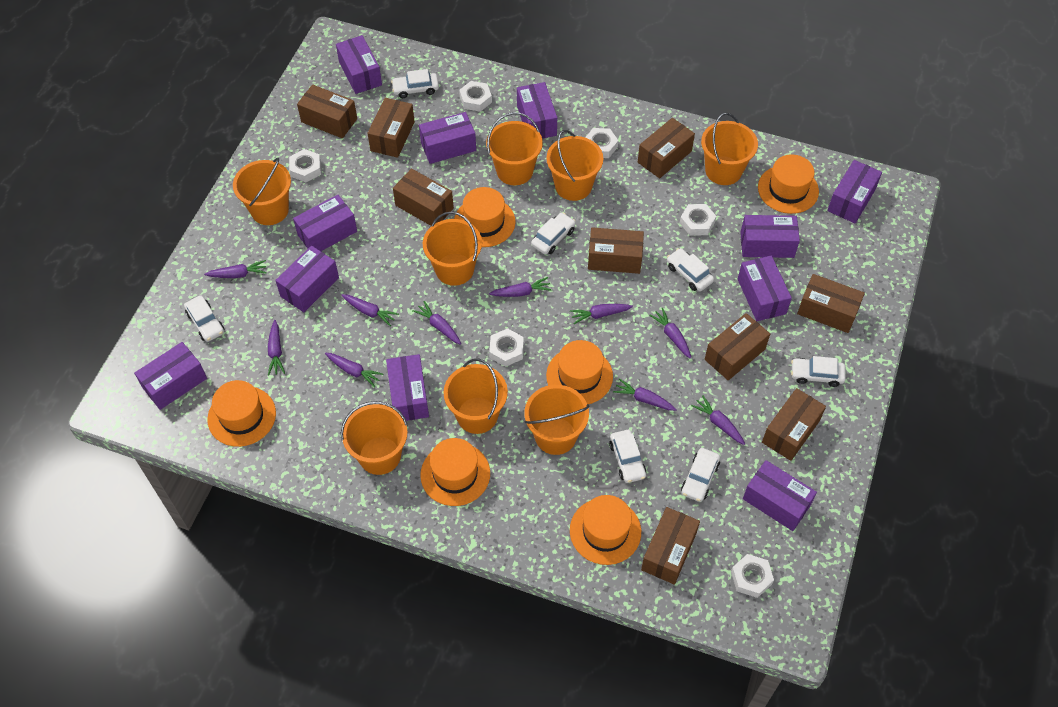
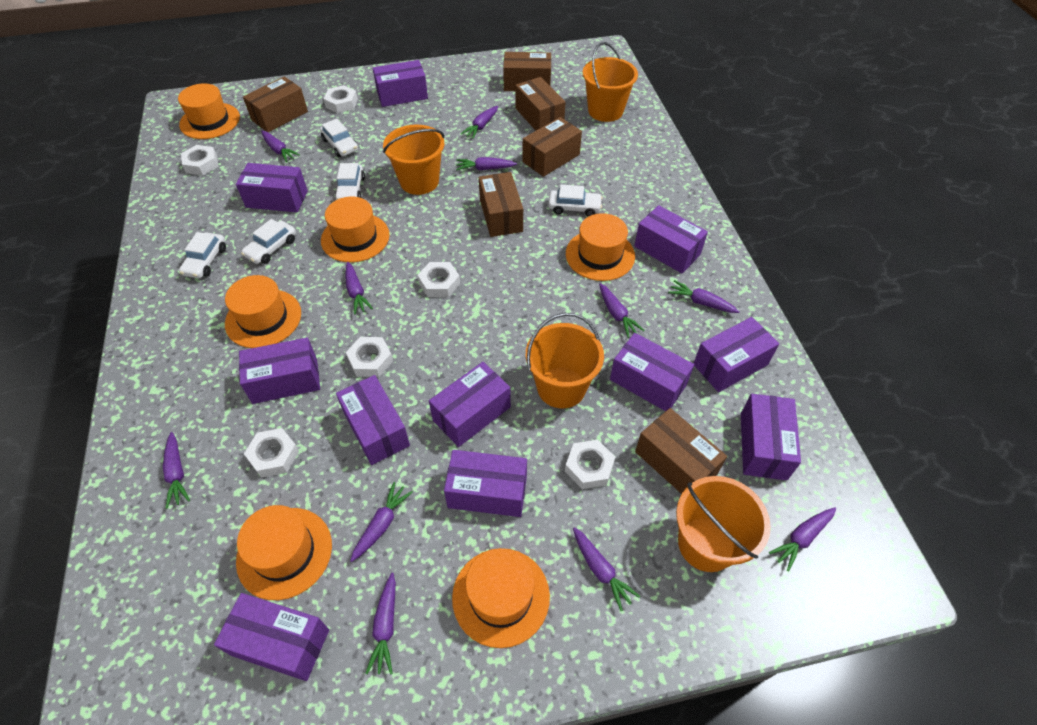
brown box: 9 -> 6
orange bucket: 8 -> 4
purple carrot: 10 -> 11
white car: 7 -> 5

